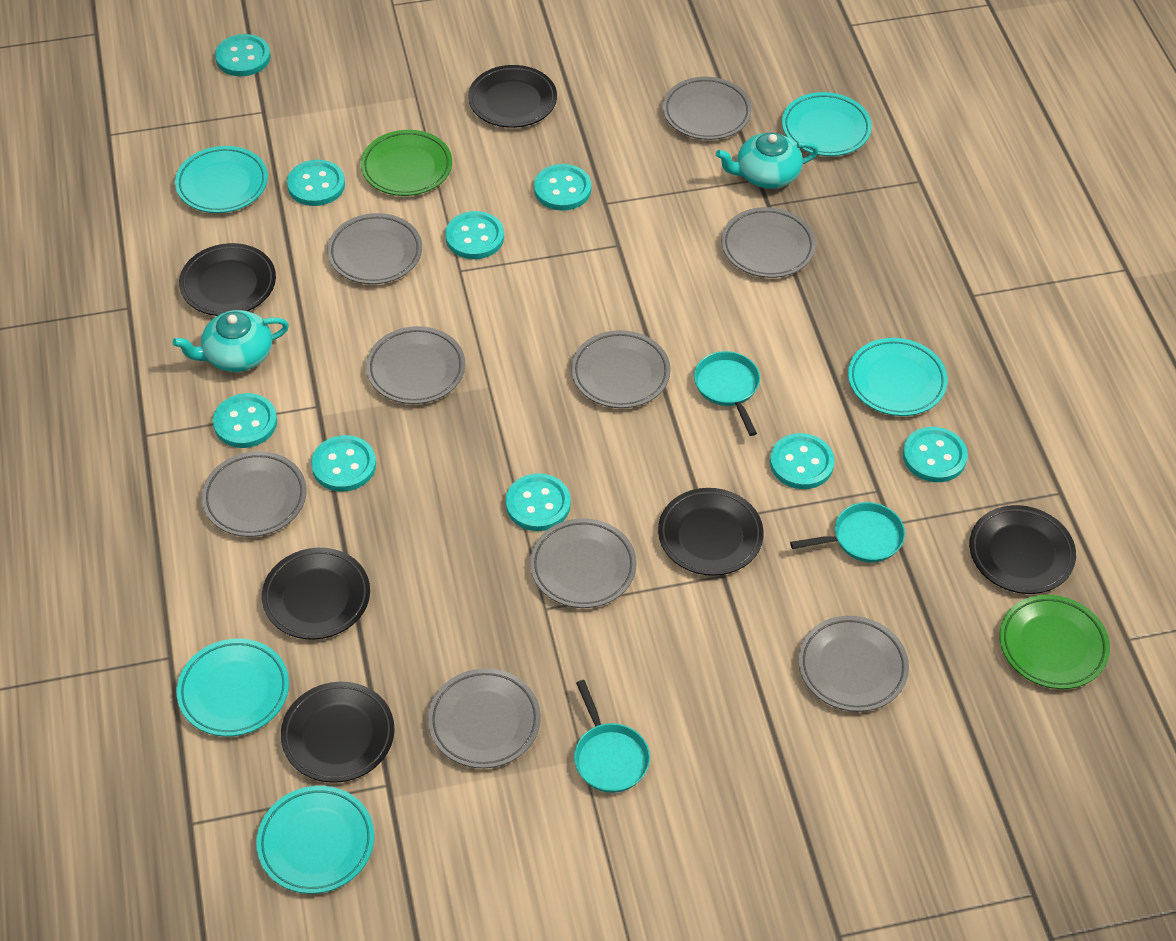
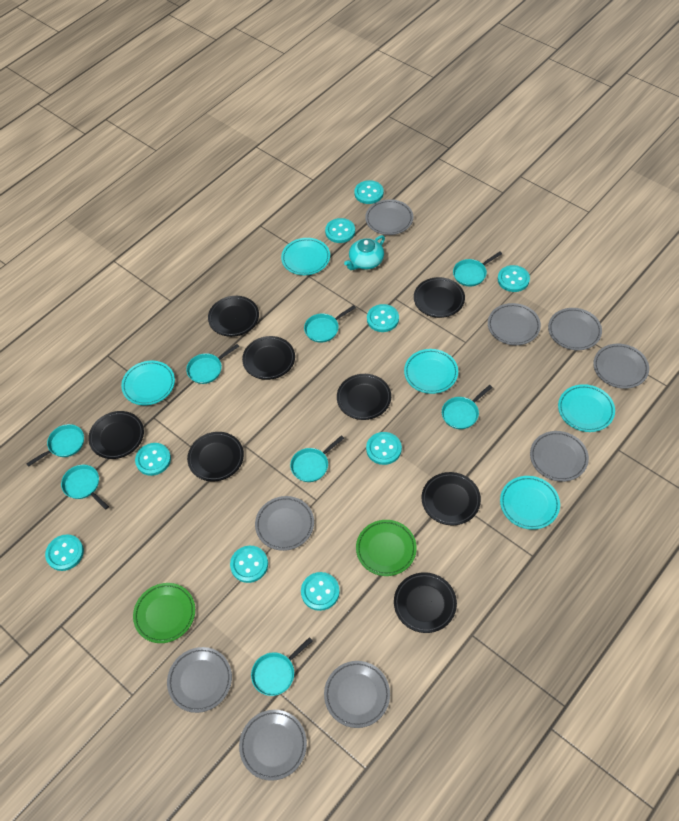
black plate: 6 -> 8
turquoise pan: 3 -> 8
turquoise teapot: 2 -> 1

